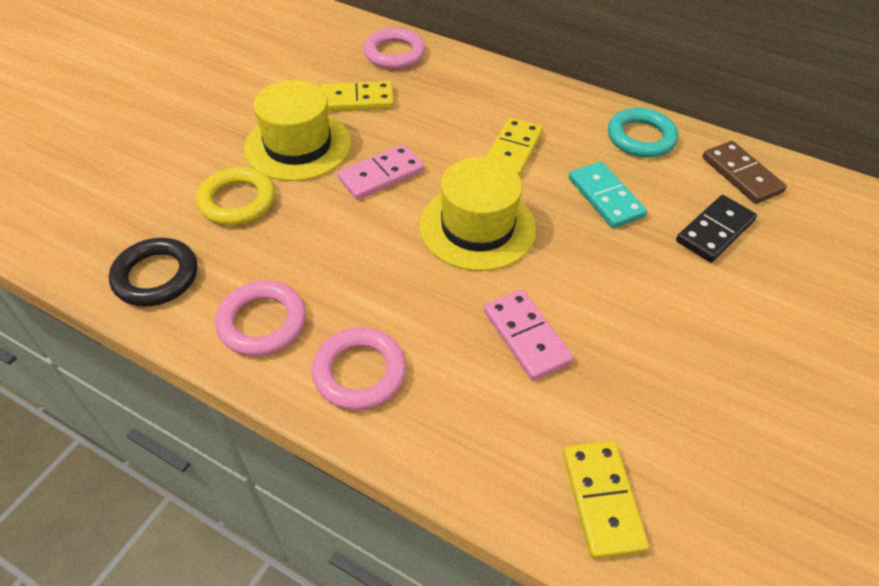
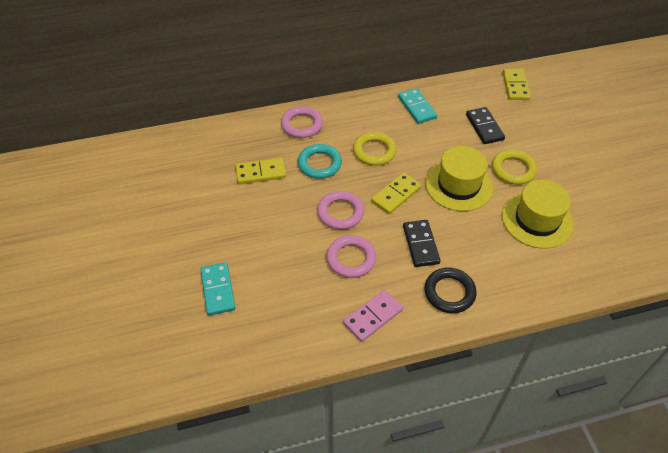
black domino: 1 -> 2
brown domino: 1 -> 0
pink domino: 2 -> 1
turquoise domino: 1 -> 2
yellow ring: 1 -> 2

